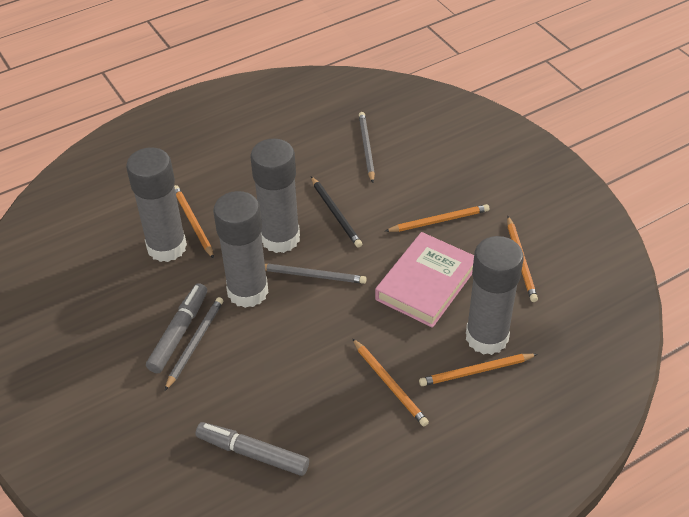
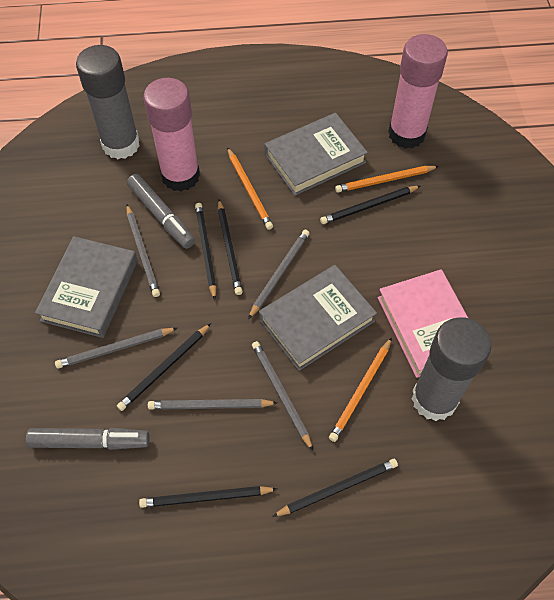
black pencil: 1 -> 6
grey book: 0 -> 3
grey glue stick: 4 -> 2
grey pencil: 3 -> 5
orange pencil: 5 -> 3
pink glue stick: 0 -> 2

